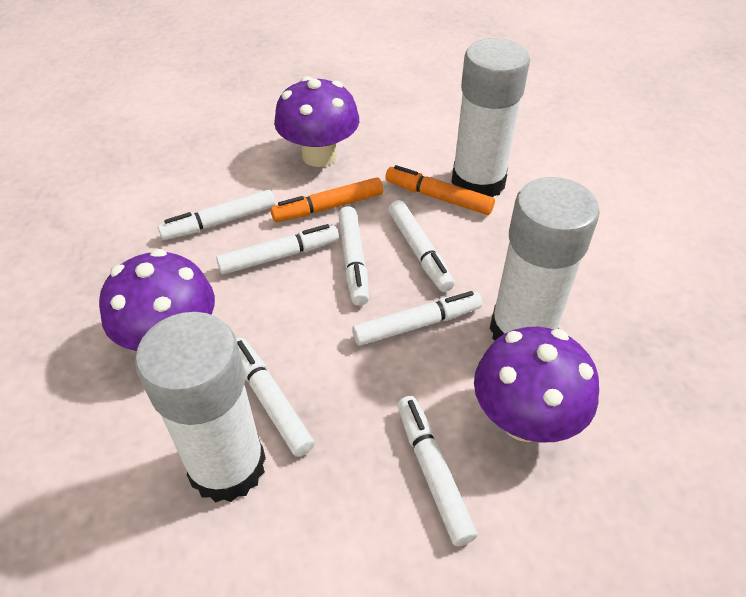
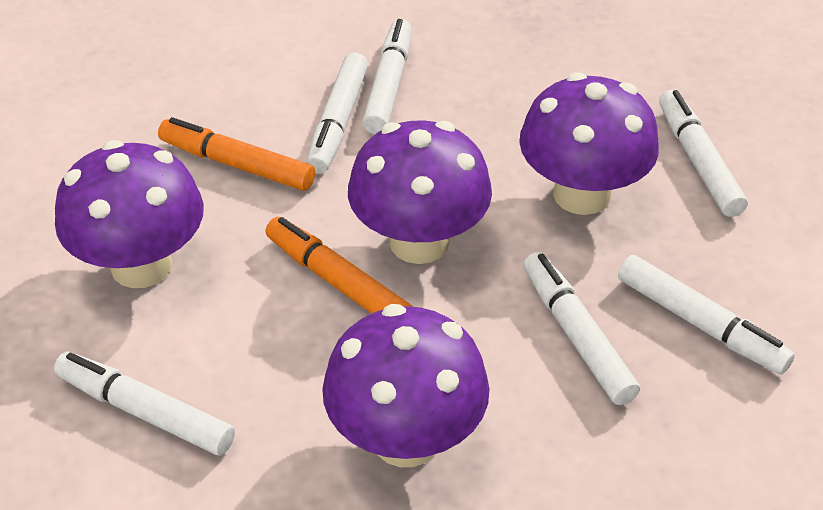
purple mushroom: 3 -> 4
white glue stick: 3 -> 0
white marker: 7 -> 6

